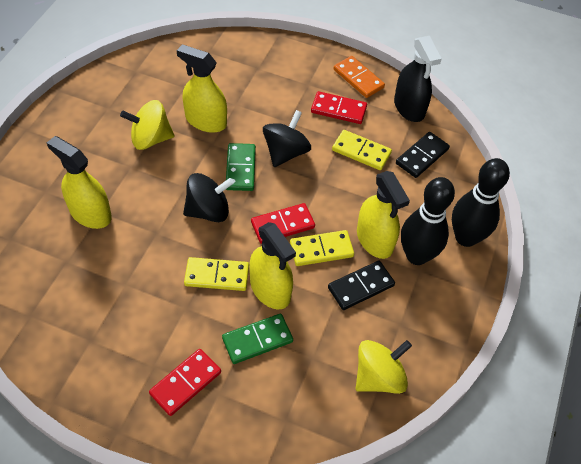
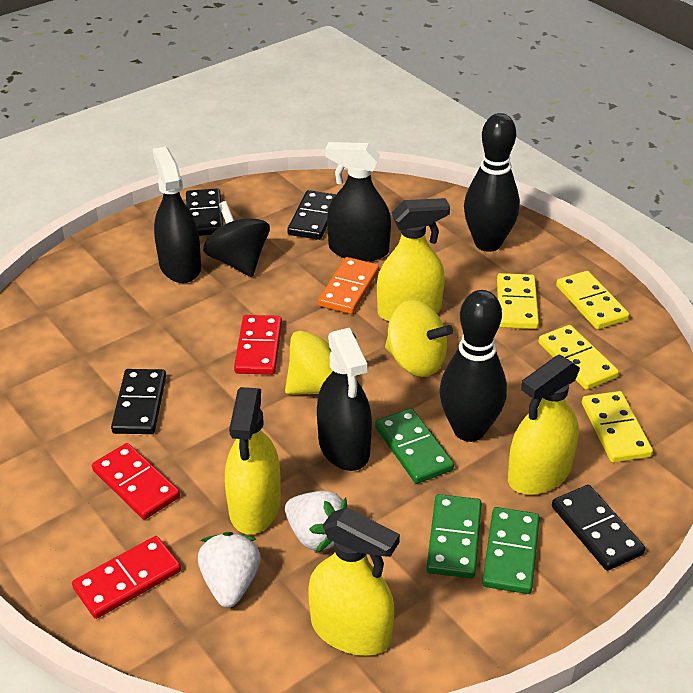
black domino: 2 -> 4
black spinning top: 2 -> 1
black spray bottle: 1 -> 3
green domino: 2 -> 3
white strawberry: 0 -> 2
yellow domino: 3 -> 4

